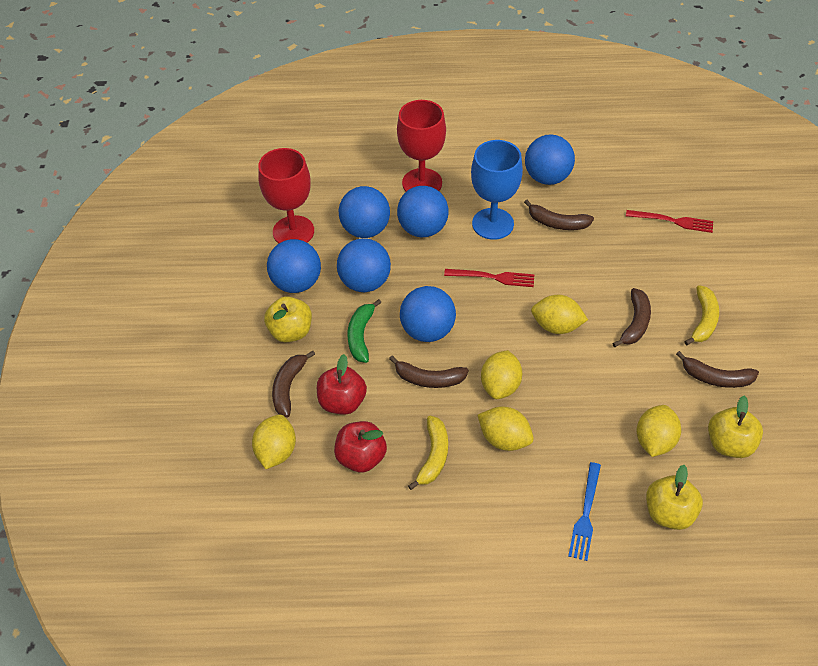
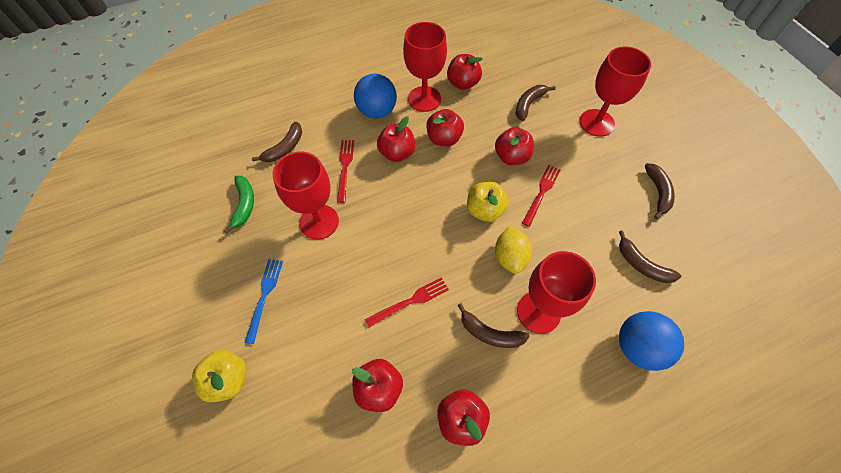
blue ball: 6 -> 2
blue goblet: 1 -> 0
red apple: 2 -> 6
red fork: 2 -> 3
red goblet: 2 -> 4
yellow apple: 3 -> 2
yellow banana: 2 -> 0
yellow lemon: 5 -> 1

